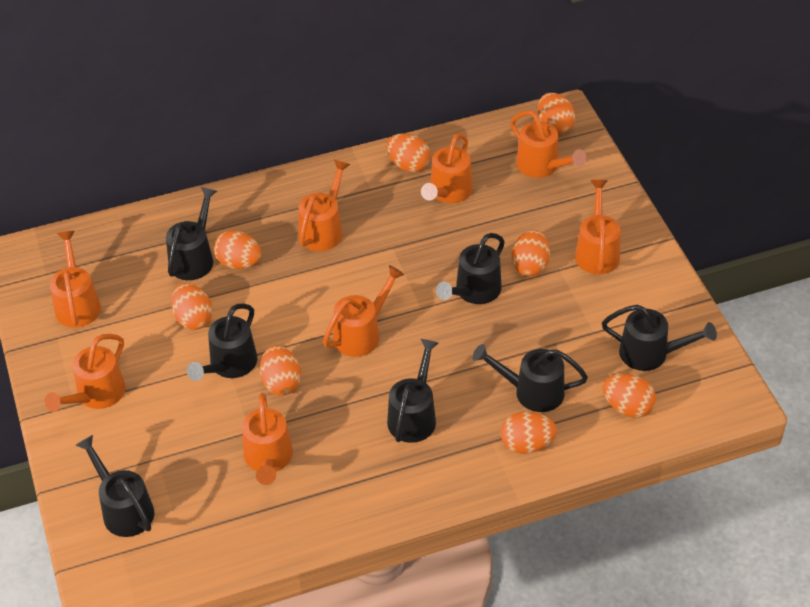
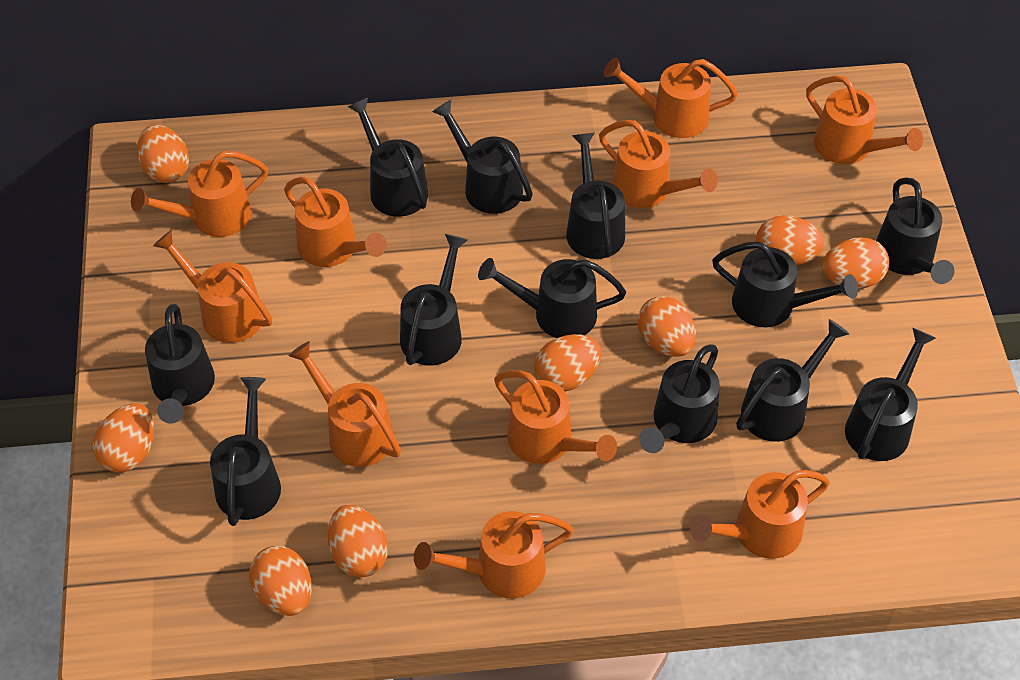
black watering can: 7 -> 12
orange watering can: 8 -> 10

